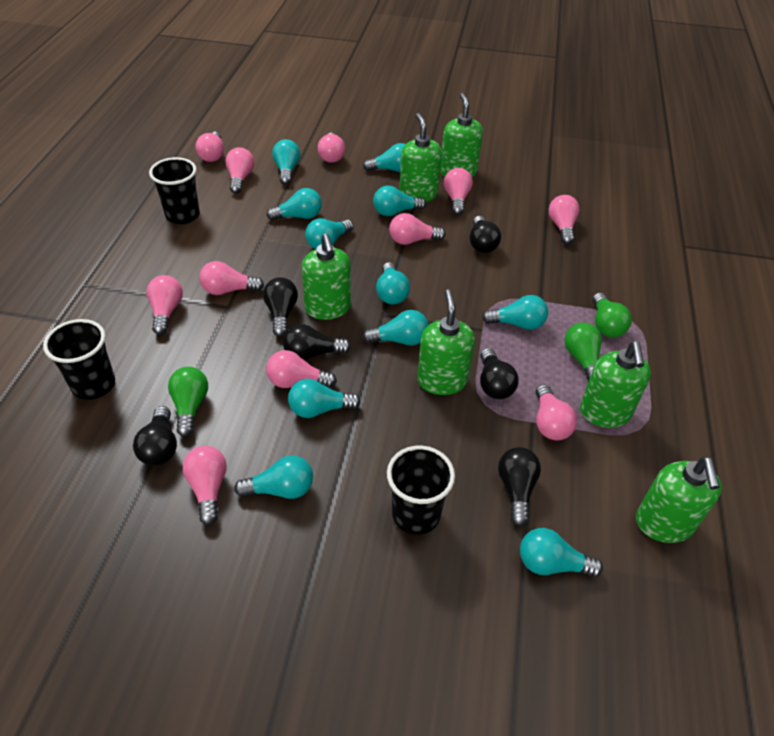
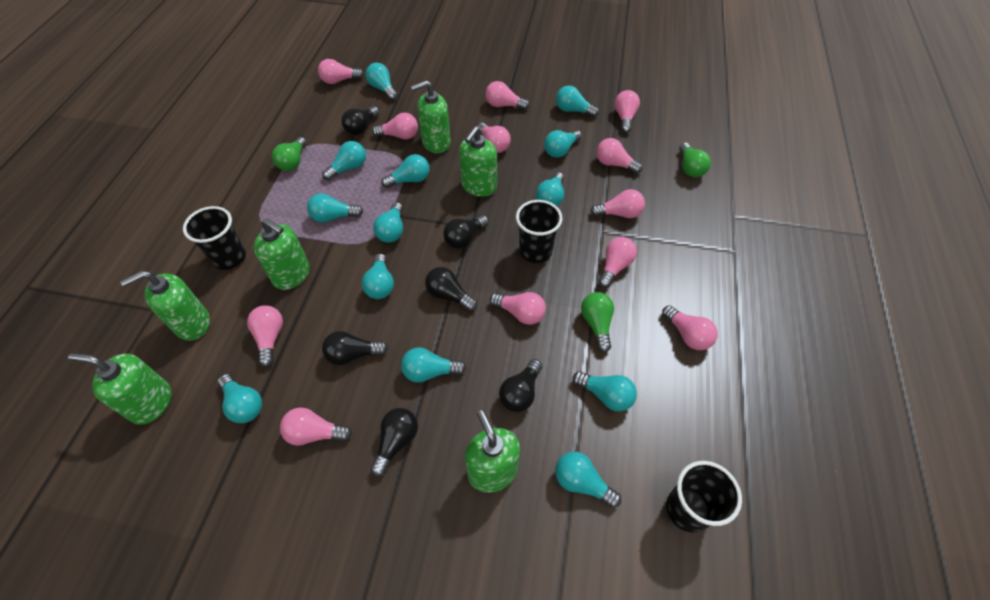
pink light bulb: 11 -> 12
turquoise light bulb: 11 -> 13

